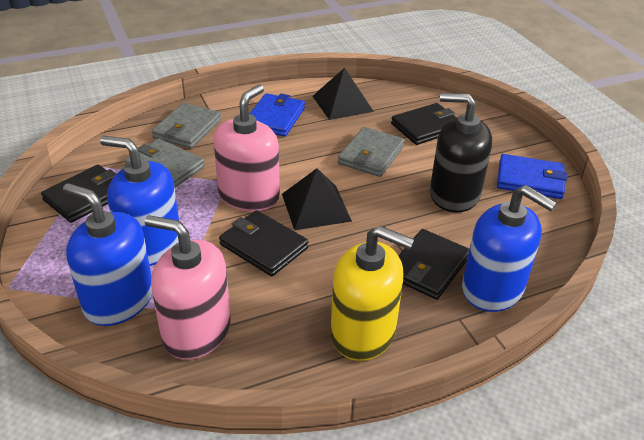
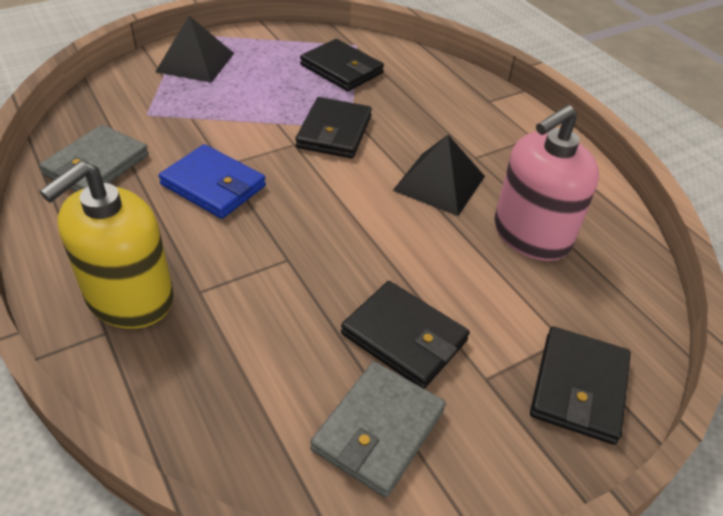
black soap dispenser: 1 -> 0
blue soap dispenser: 3 -> 0
blue wallet: 2 -> 1
grey wallet: 3 -> 2
pink soap dispenser: 2 -> 1

